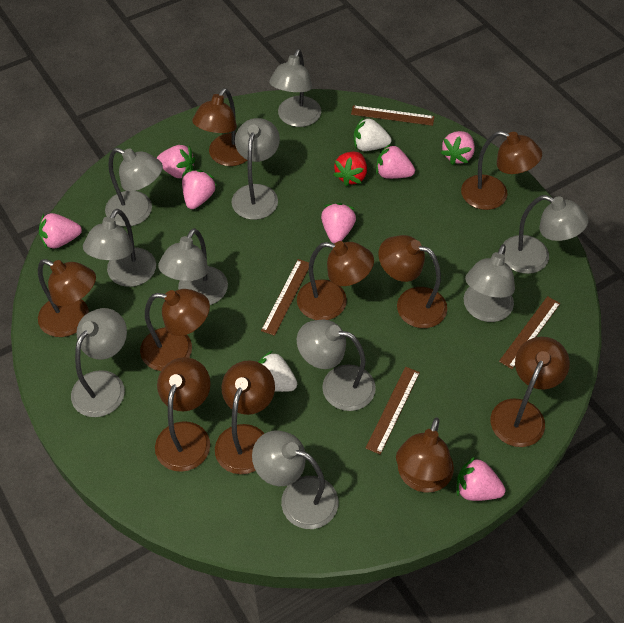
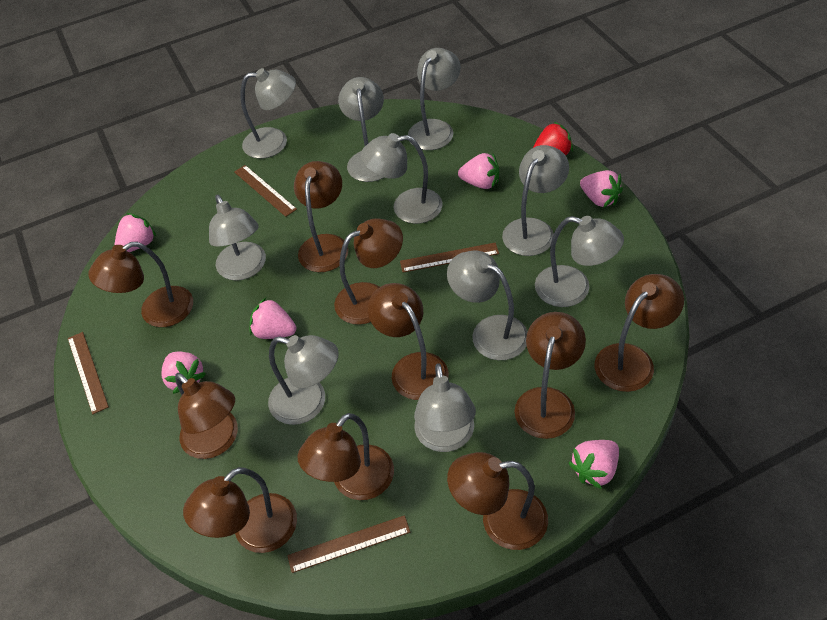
pink strawberry: 7 -> 6
white strawberry: 2 -> 0

